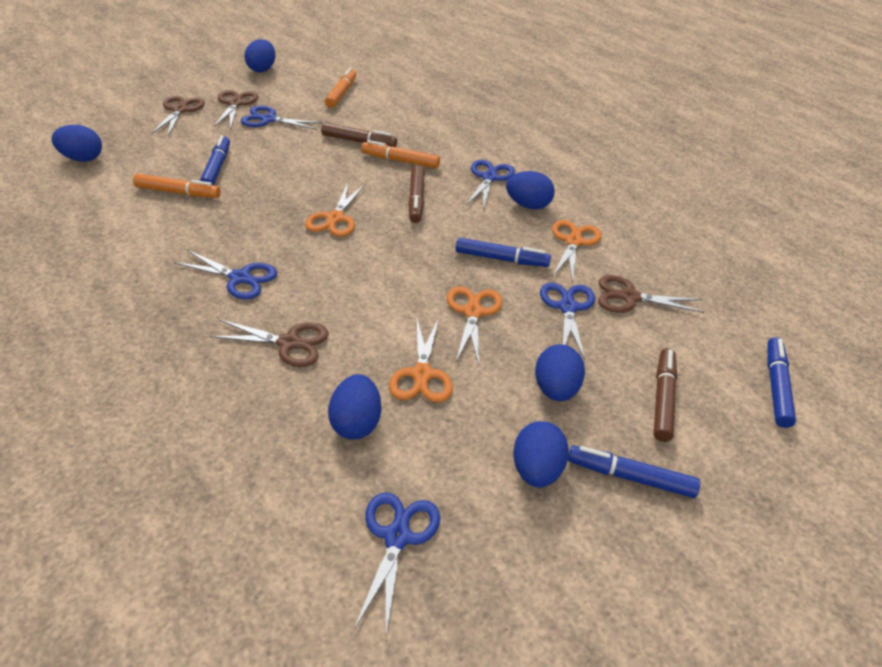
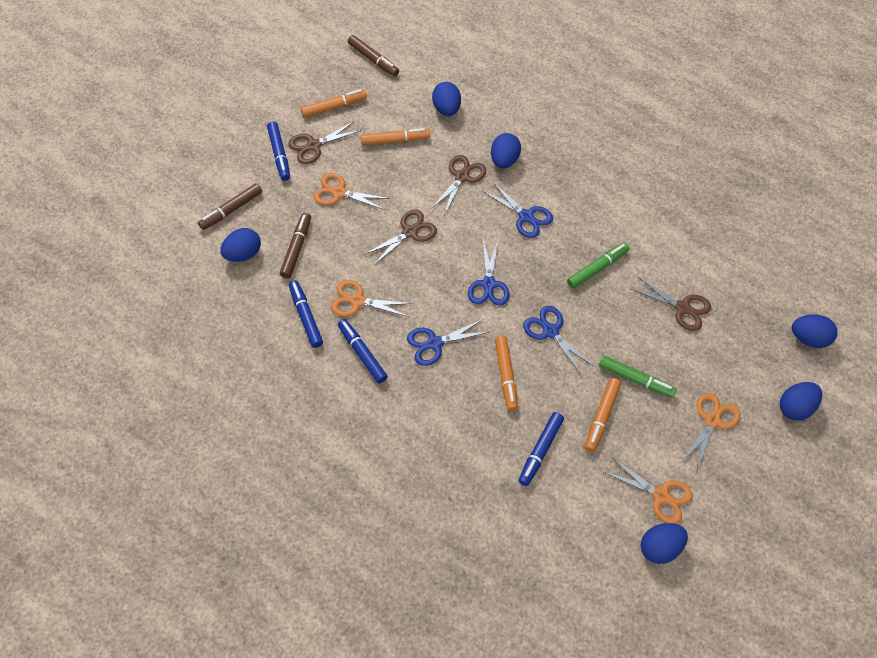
blue scissors: 5 -> 4
green marker: 0 -> 2
orange marker: 3 -> 4

